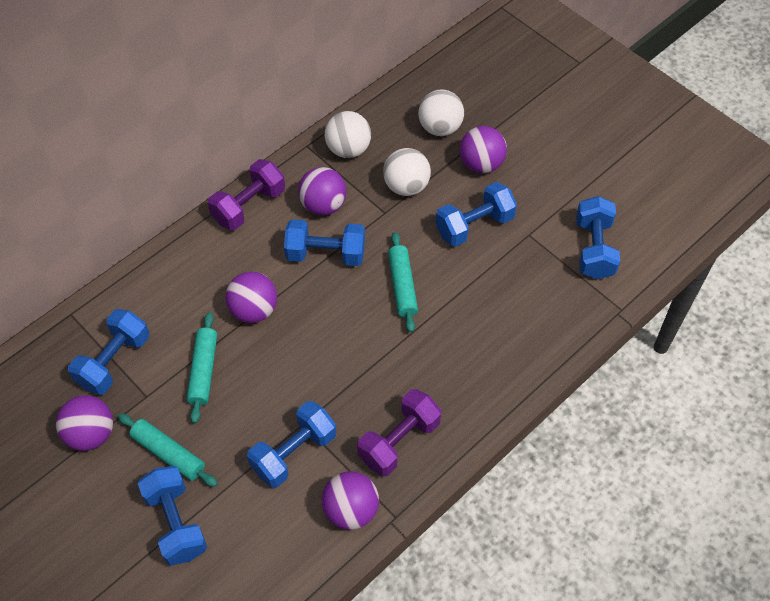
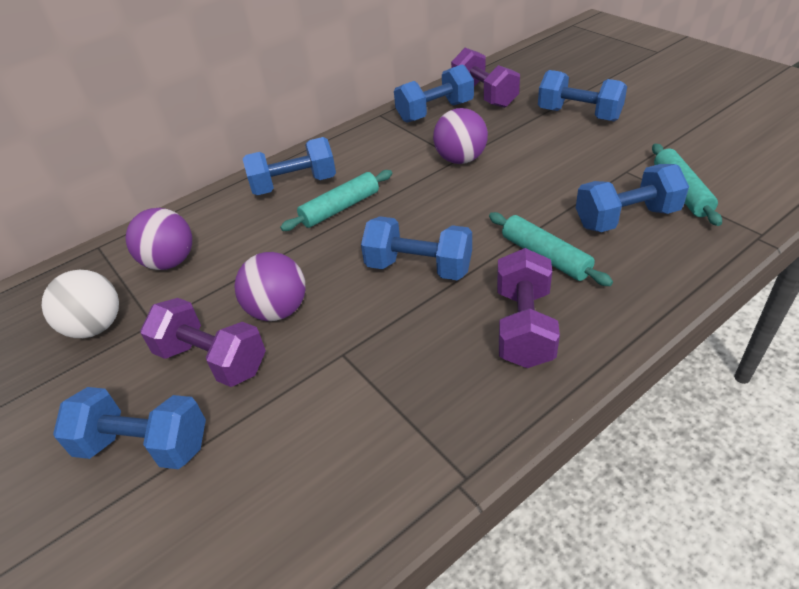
purple ball: 5 -> 3
purple dumbbell: 2 -> 3
white ball: 3 -> 1

